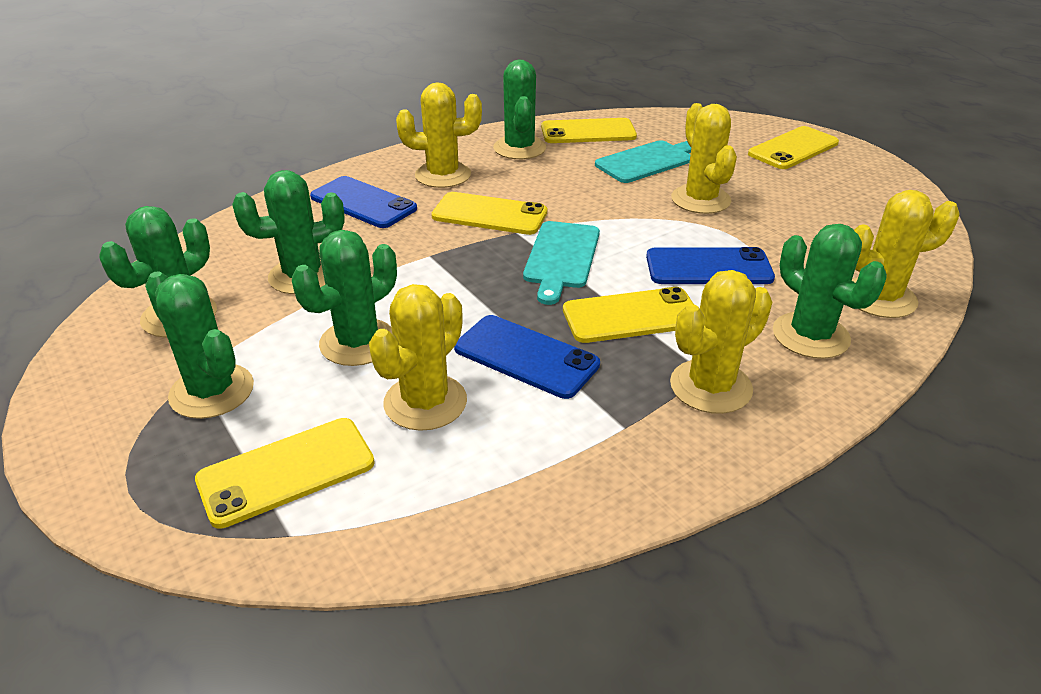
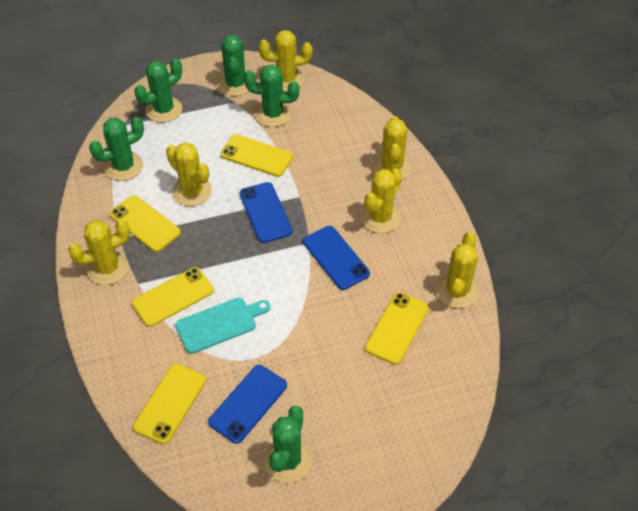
green cactus: 6 -> 5
turquoise cutting board: 2 -> 1
yellow cactus: 5 -> 6

